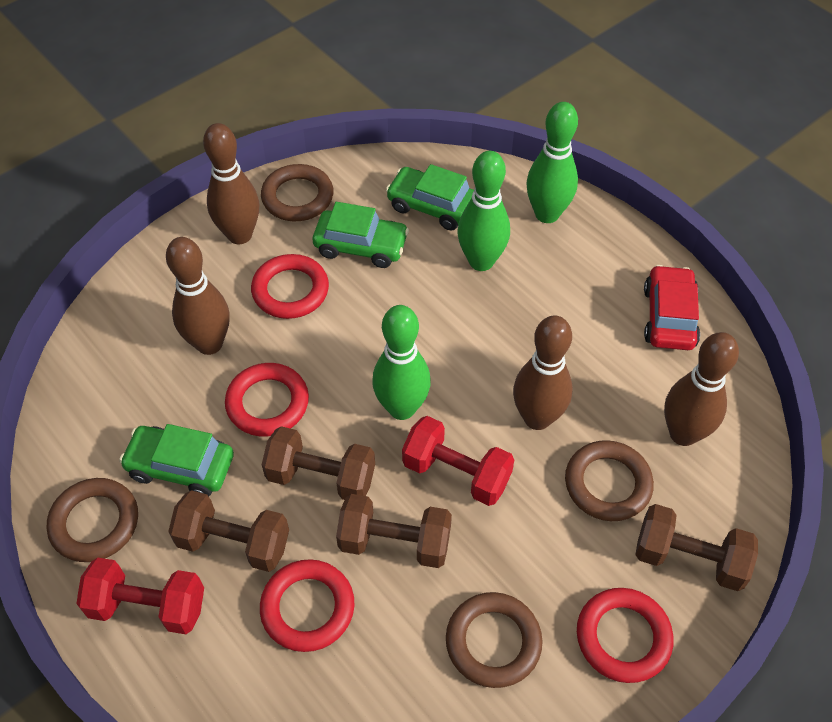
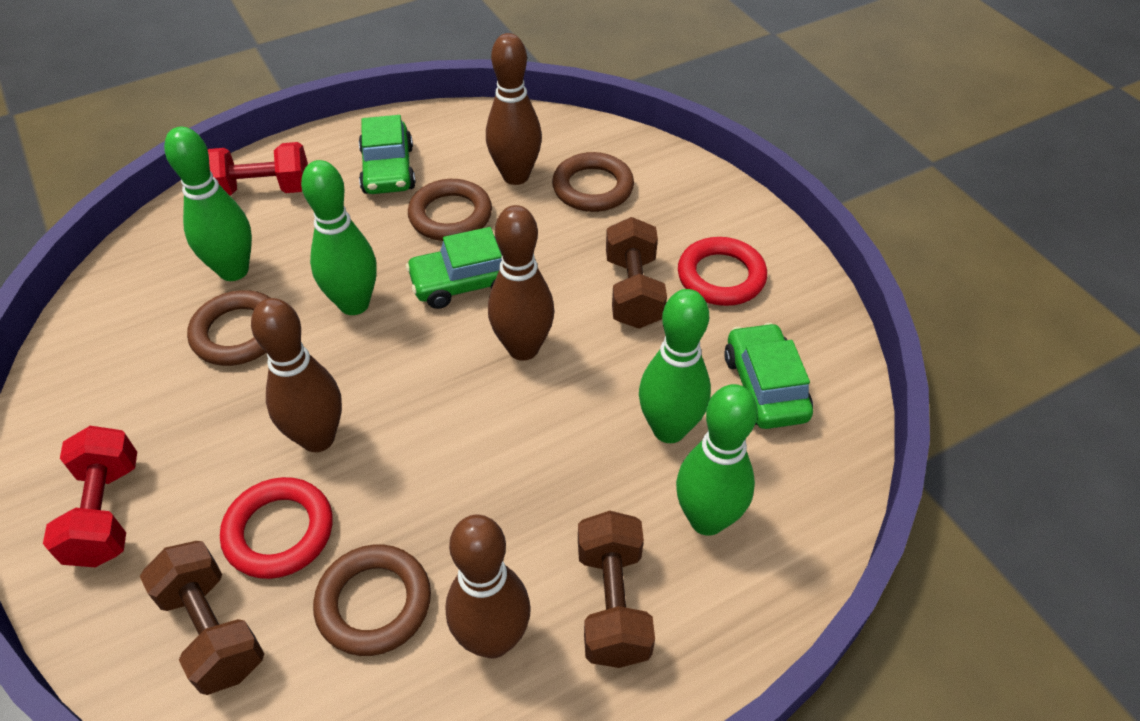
brown dumbbell: 4 -> 3
green bowling pin: 3 -> 4
red car: 1 -> 0
red ring: 4 -> 2

